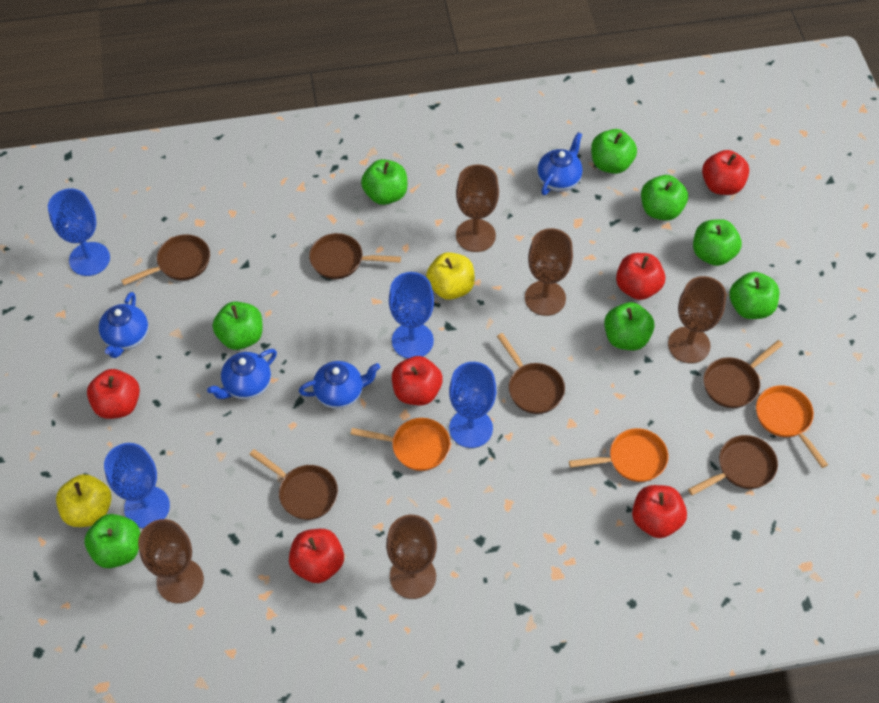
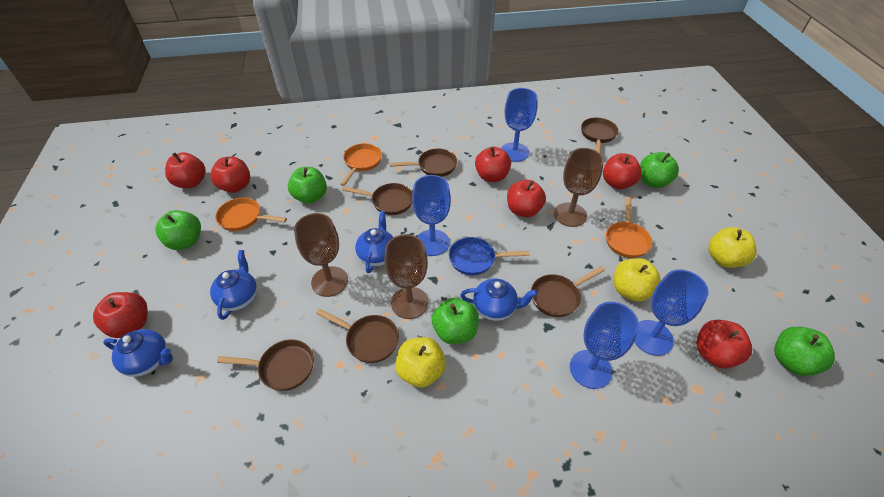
blue pan: 0 -> 1
brown goblet: 5 -> 3
green apple: 8 -> 5
red apple: 6 -> 7
yellow apple: 2 -> 3

